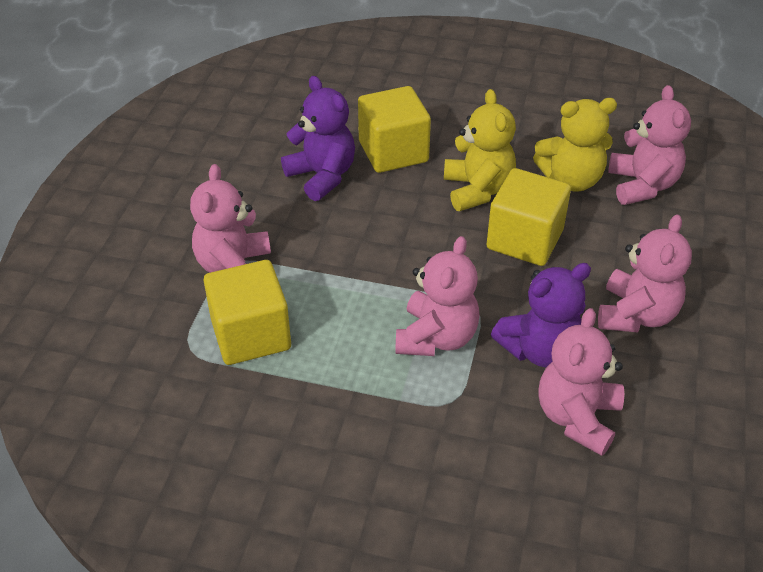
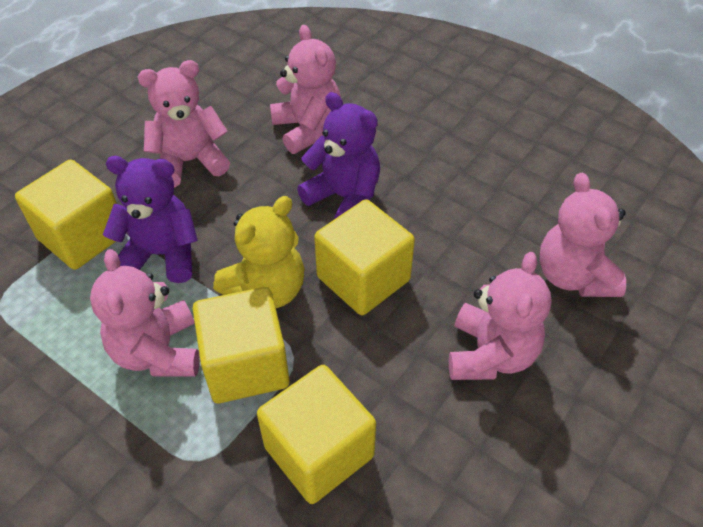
yellow cube: 3 -> 4
yellow teddy bear: 2 -> 1

